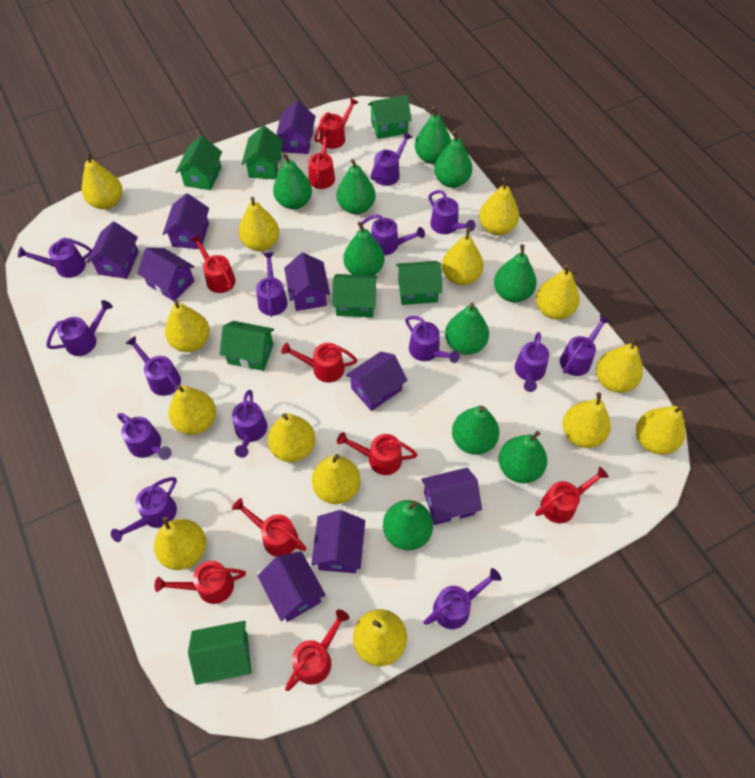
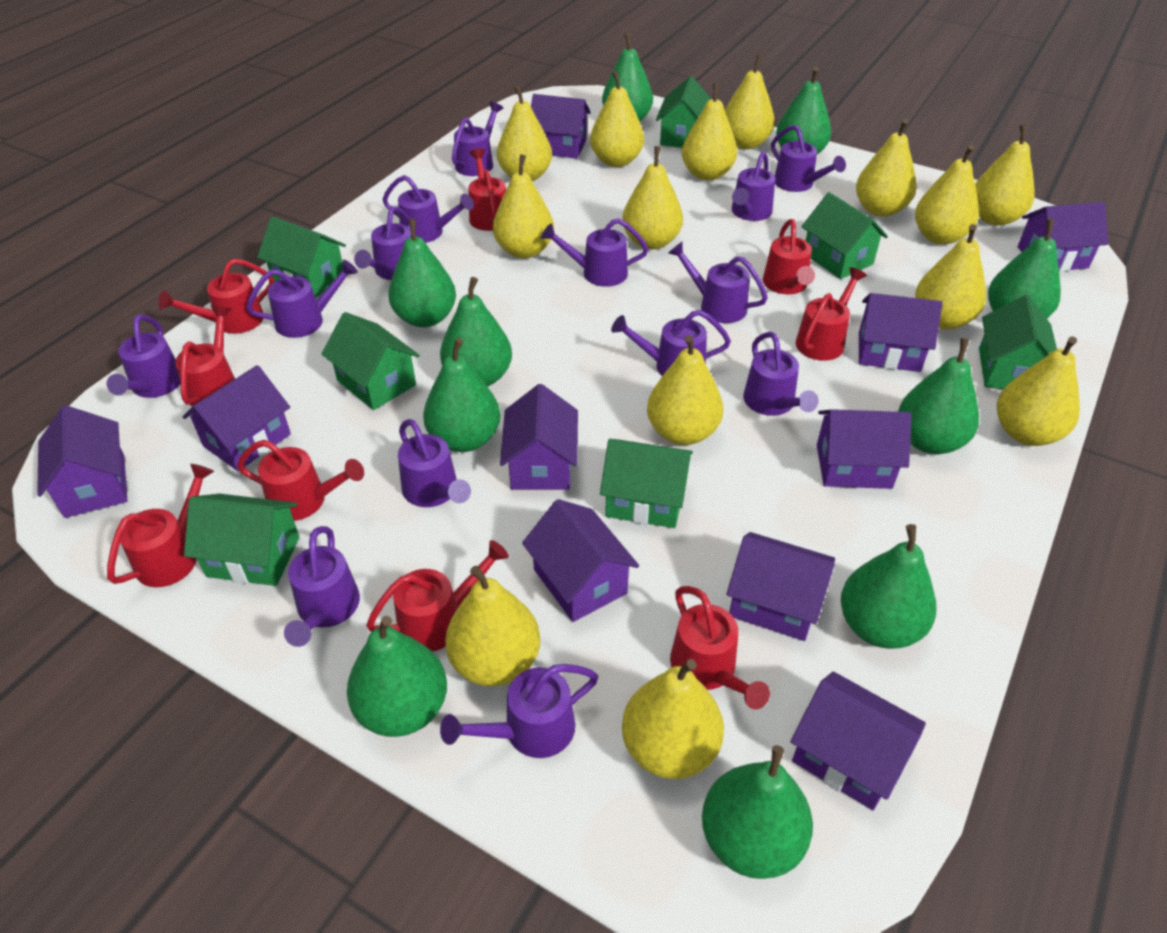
purple house: 9 -> 10

